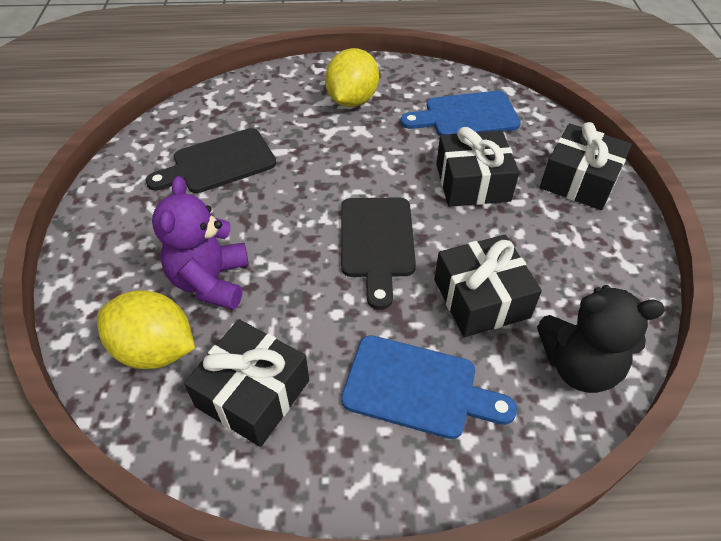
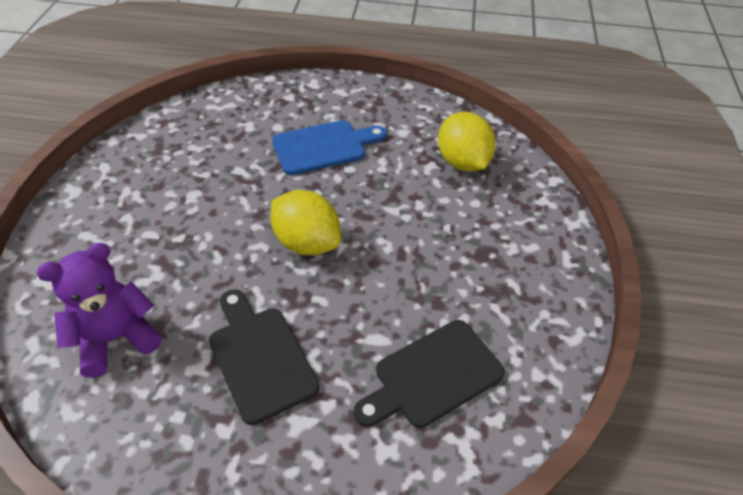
black gift: 4 -> 0
black teddy bear: 1 -> 0
blue cutting board: 2 -> 1

